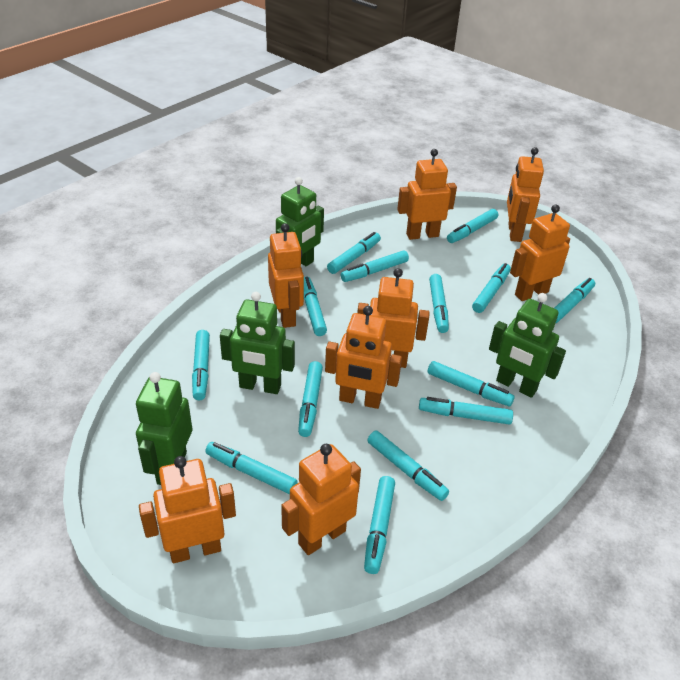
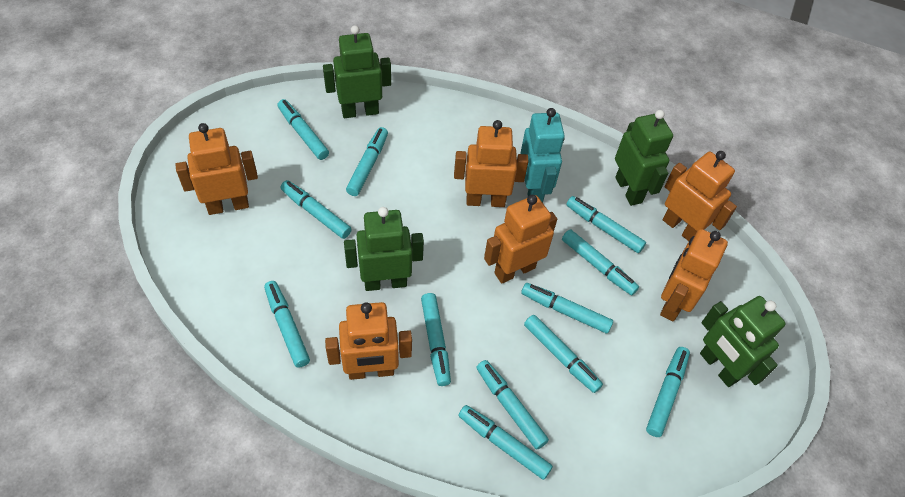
orange robot: 8 -> 6
turquoise marker: 14 -> 12
turquoise robot: 0 -> 1

